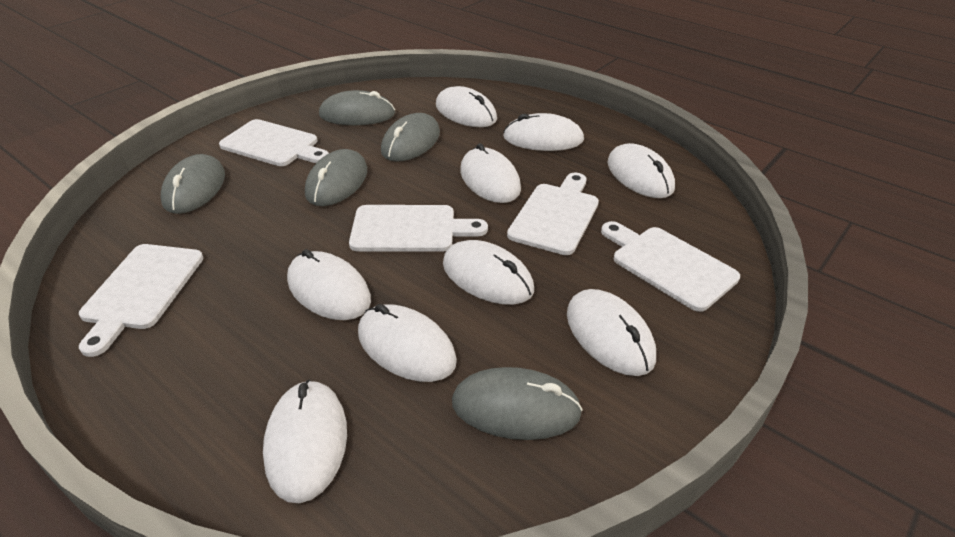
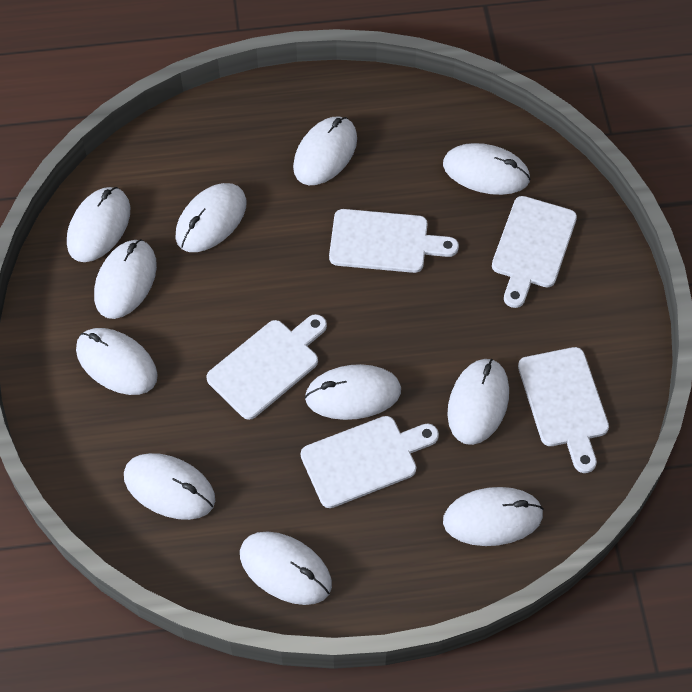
grey mouse: 5 -> 0
white mouse: 9 -> 11

